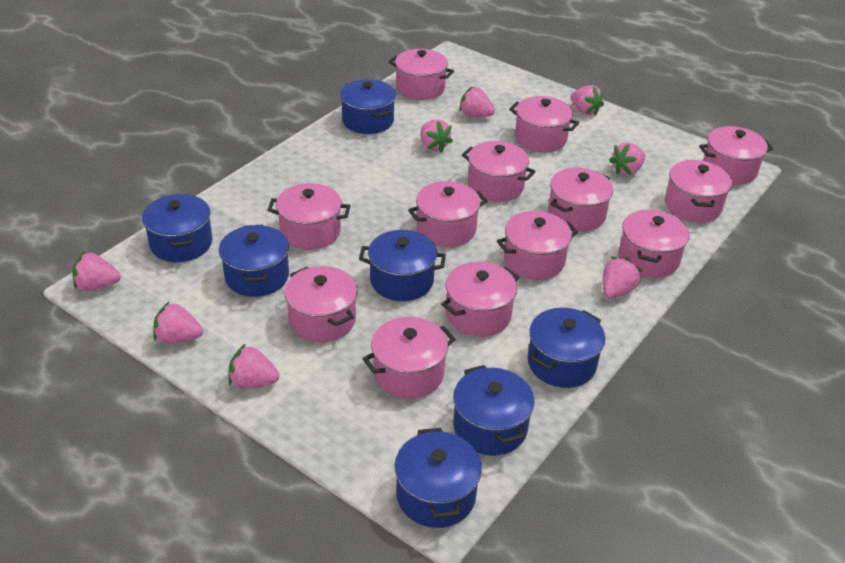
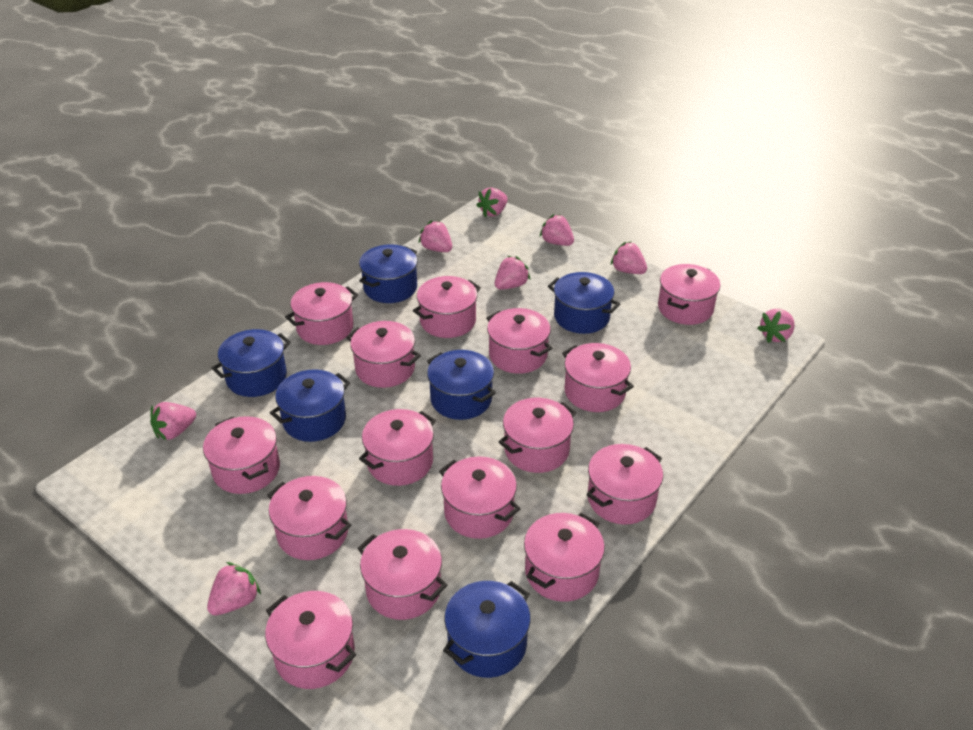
blue pot: 7 -> 6
pink pot: 13 -> 15

